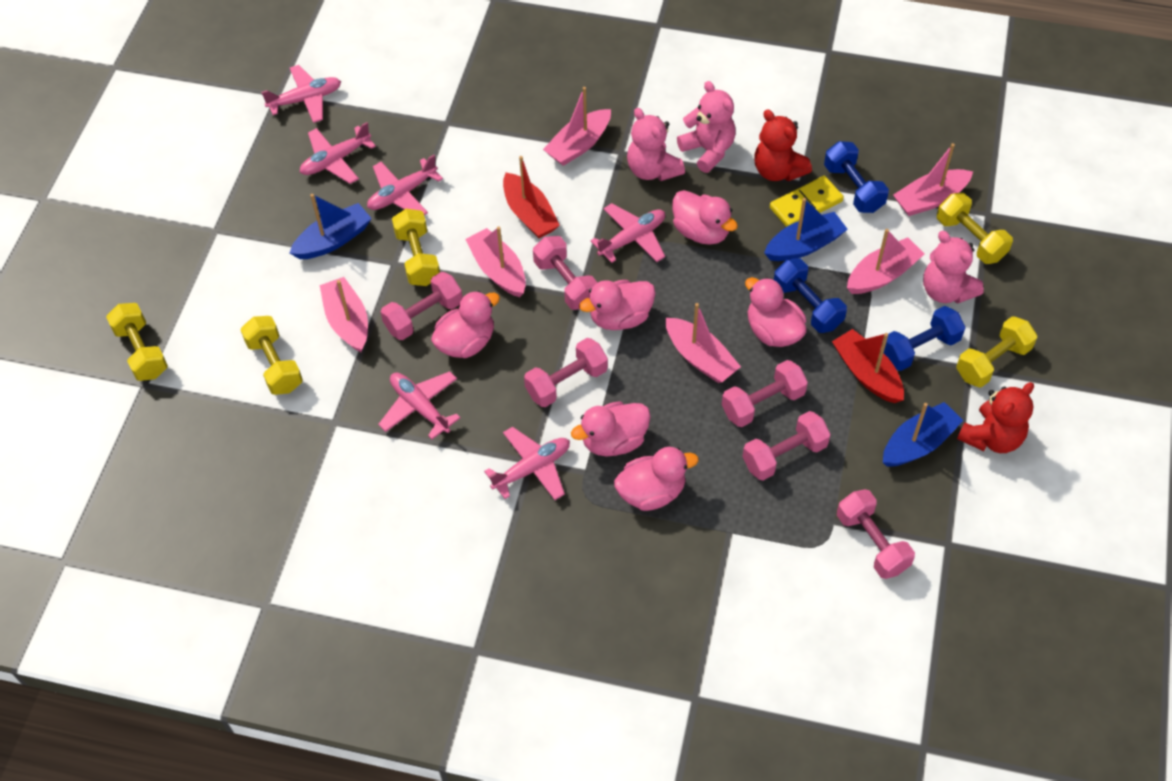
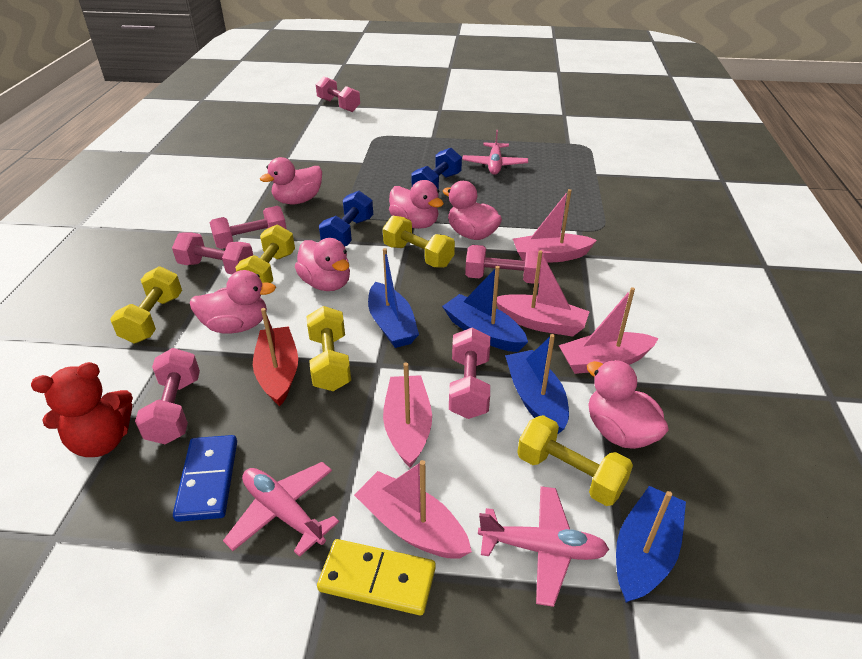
blue boat: 3 -> 4
blue domino: 0 -> 1
blue dumbbell: 3 -> 2
pink boat: 6 -> 5
pink plane: 6 -> 3
pink teddy bear: 3 -> 0
red boat: 2 -> 1
red teddy bear: 2 -> 1

